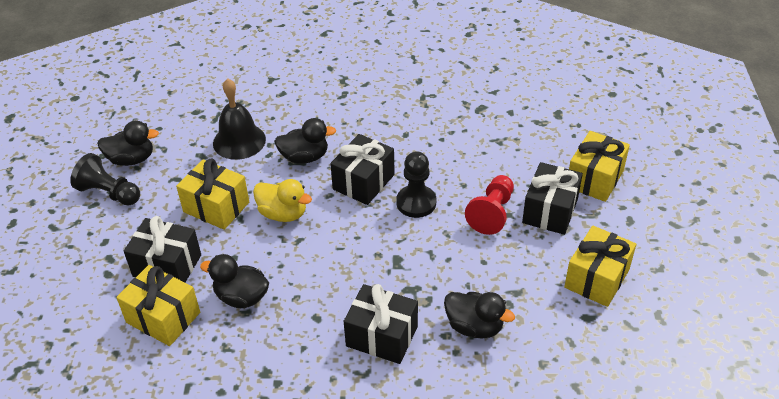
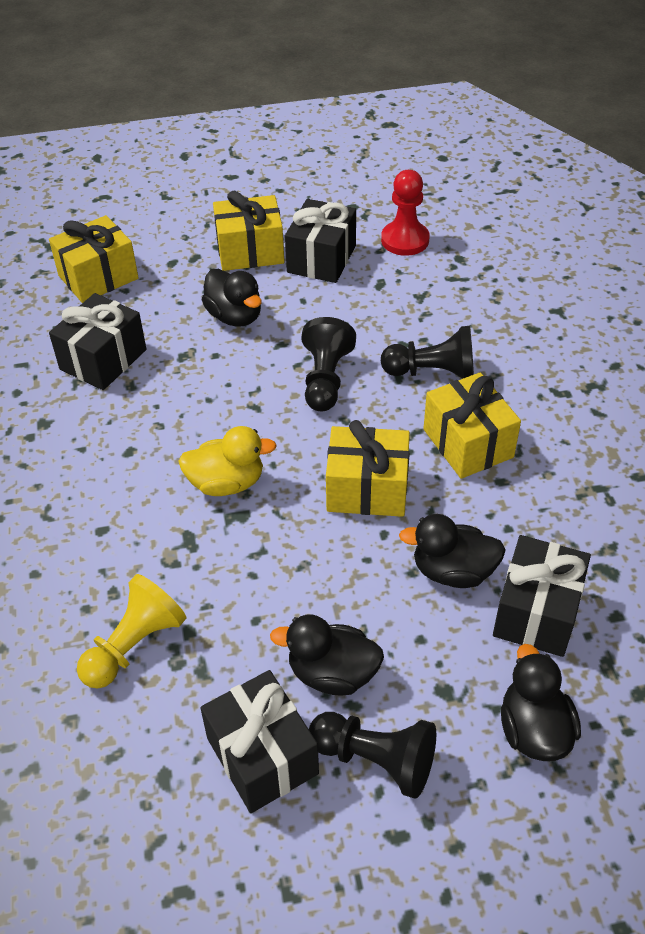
black bell: 1 -> 0
black pawn: 2 -> 3
yellow pawn: 0 -> 1

